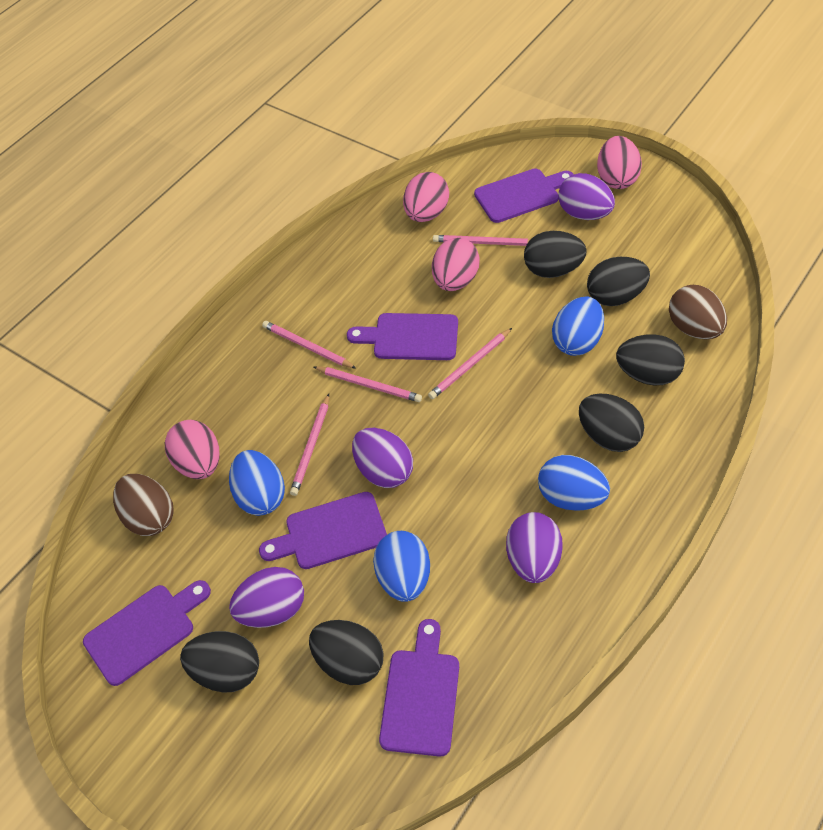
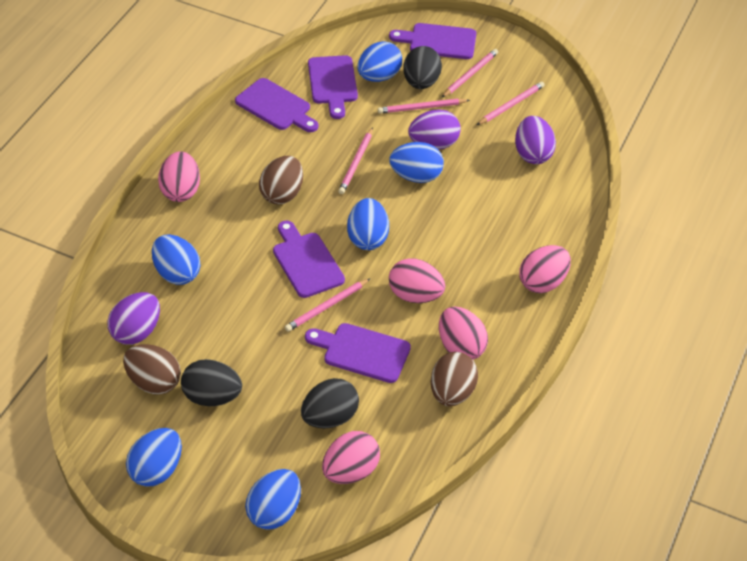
black egg: 6 -> 3
blue egg: 4 -> 6
brown egg: 2 -> 3
pink egg: 4 -> 5
purple egg: 4 -> 3

